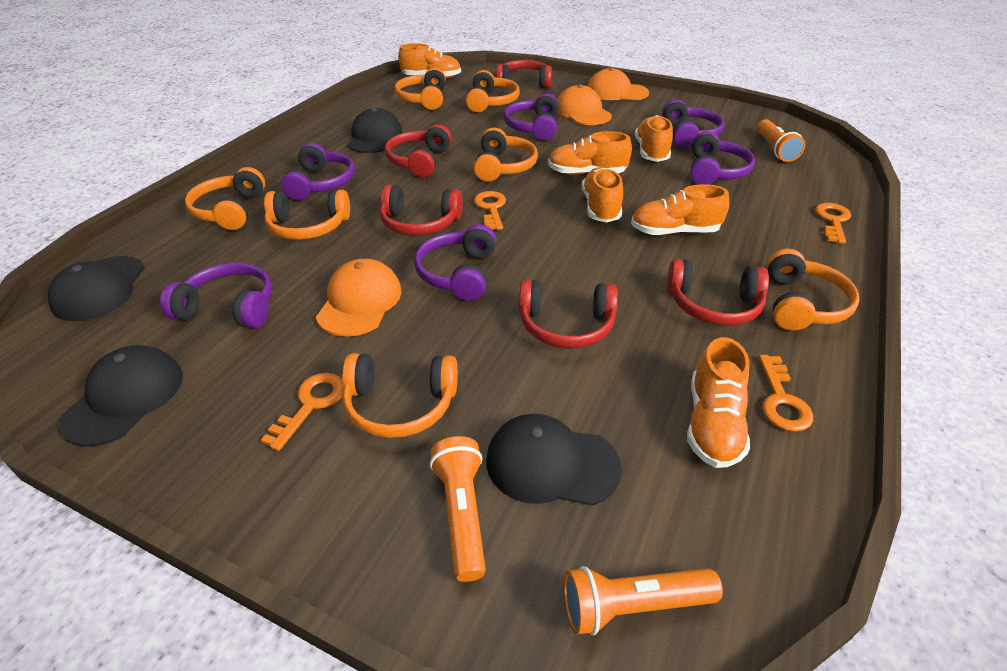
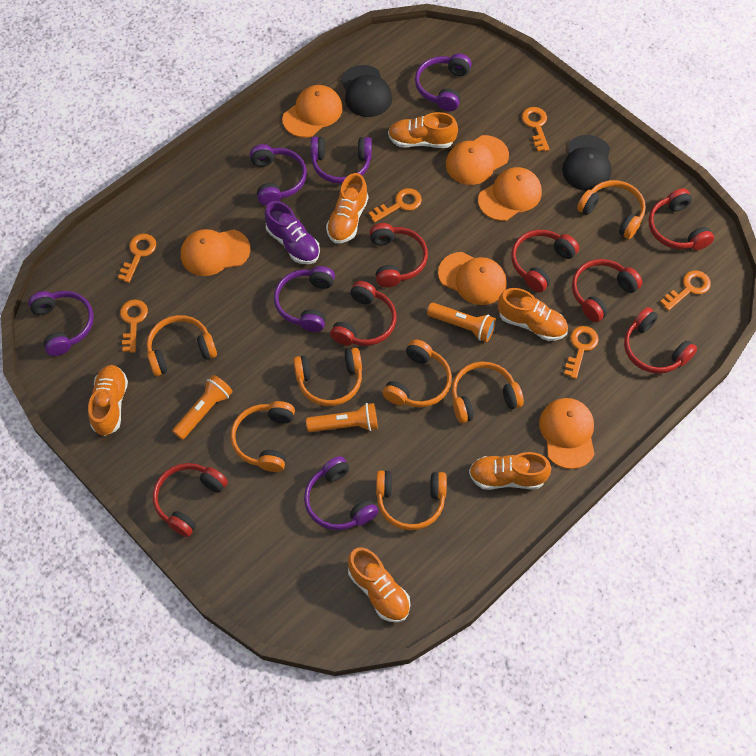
black cap: 4 -> 2
orange cap: 3 -> 6
orange key: 4 -> 6
purple shoe: 0 -> 1
red headphones: 5 -> 7

